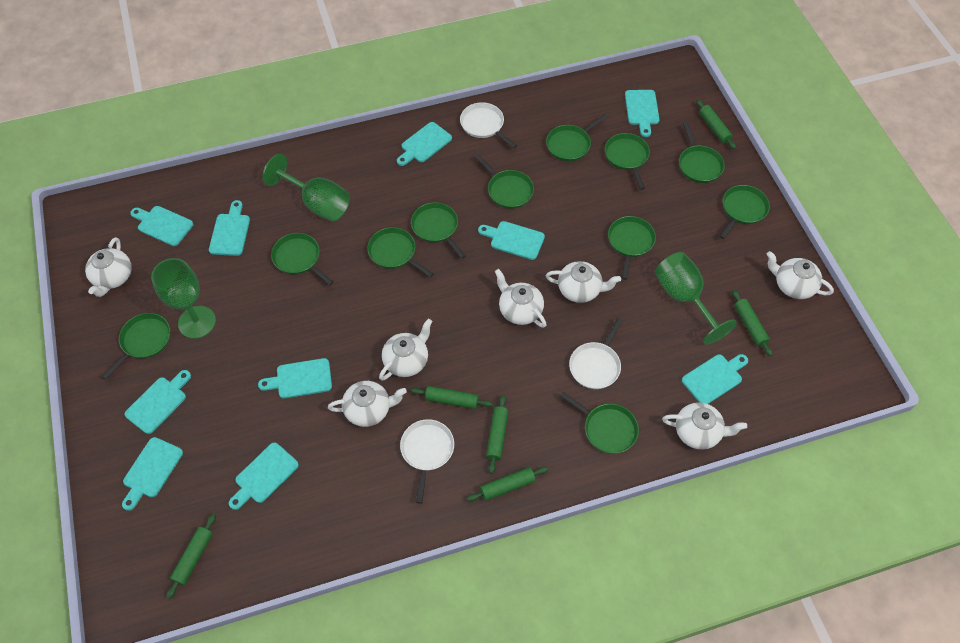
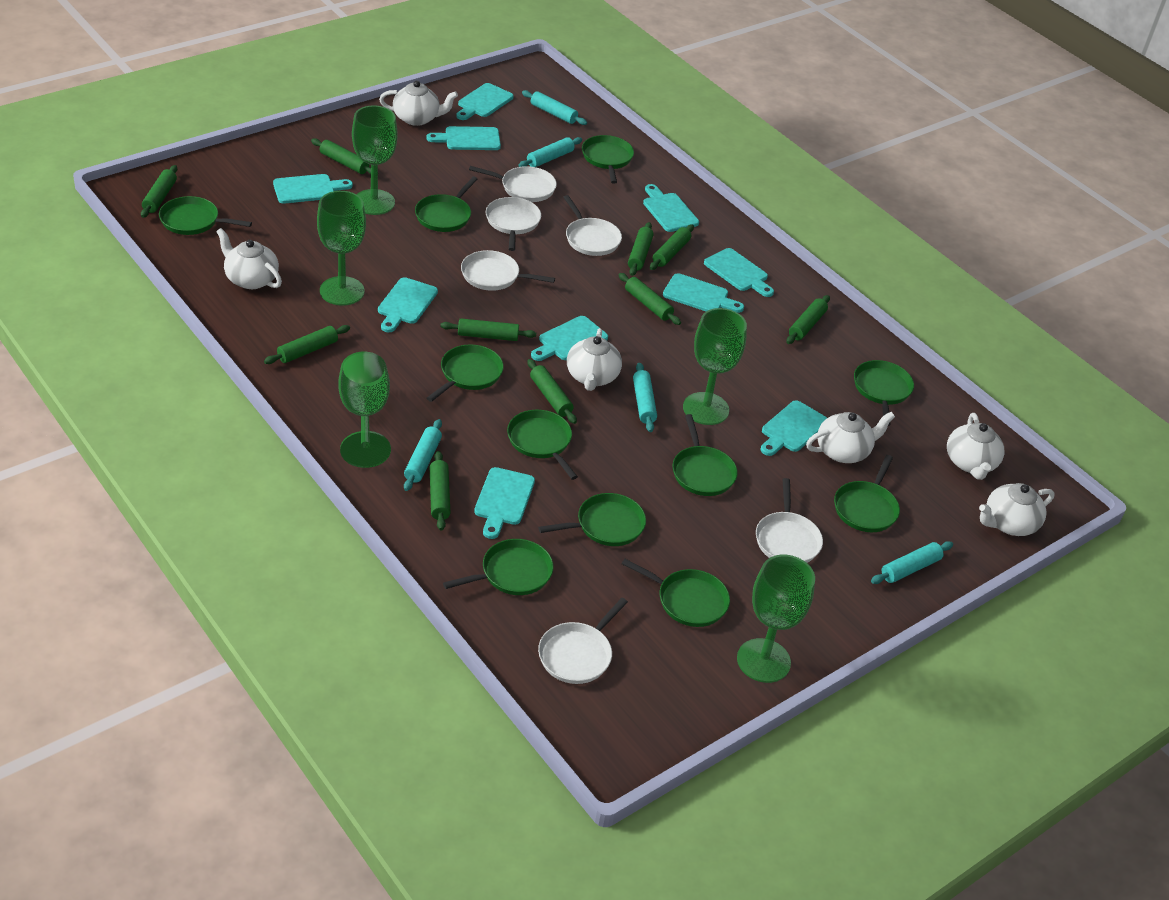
green goblet: 3 -> 5
green rolling pin: 6 -> 10
turquoise rolling pin: 0 -> 5
white pan: 3 -> 6
white teapot: 7 -> 6

